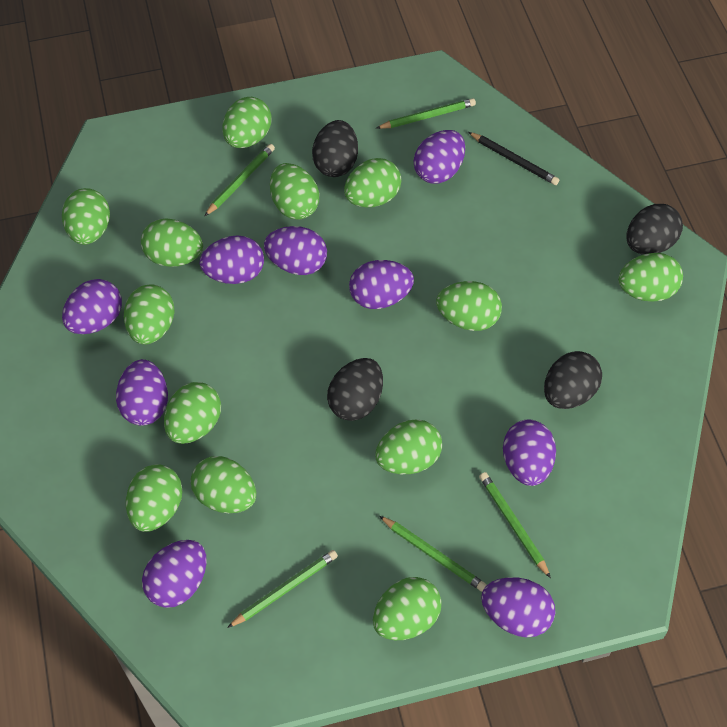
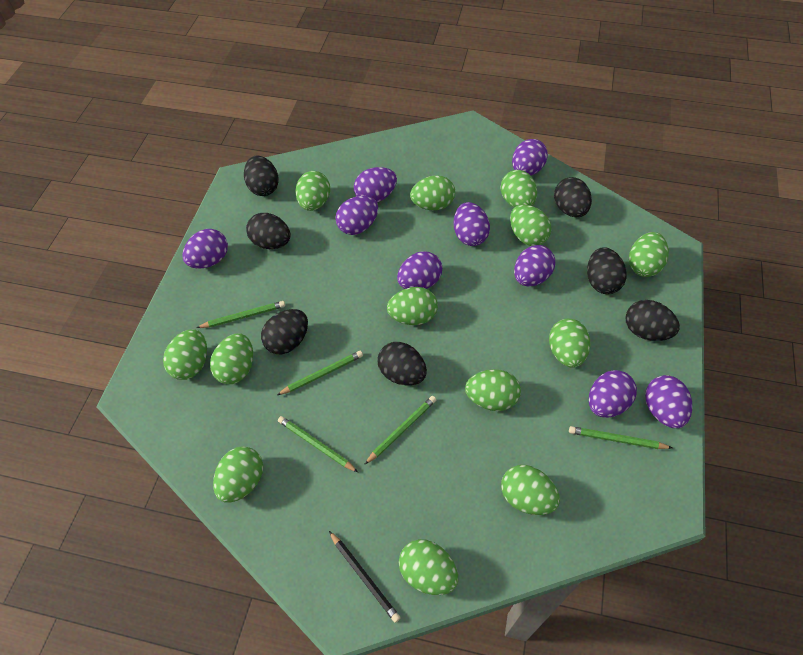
black egg: 4 -> 7

